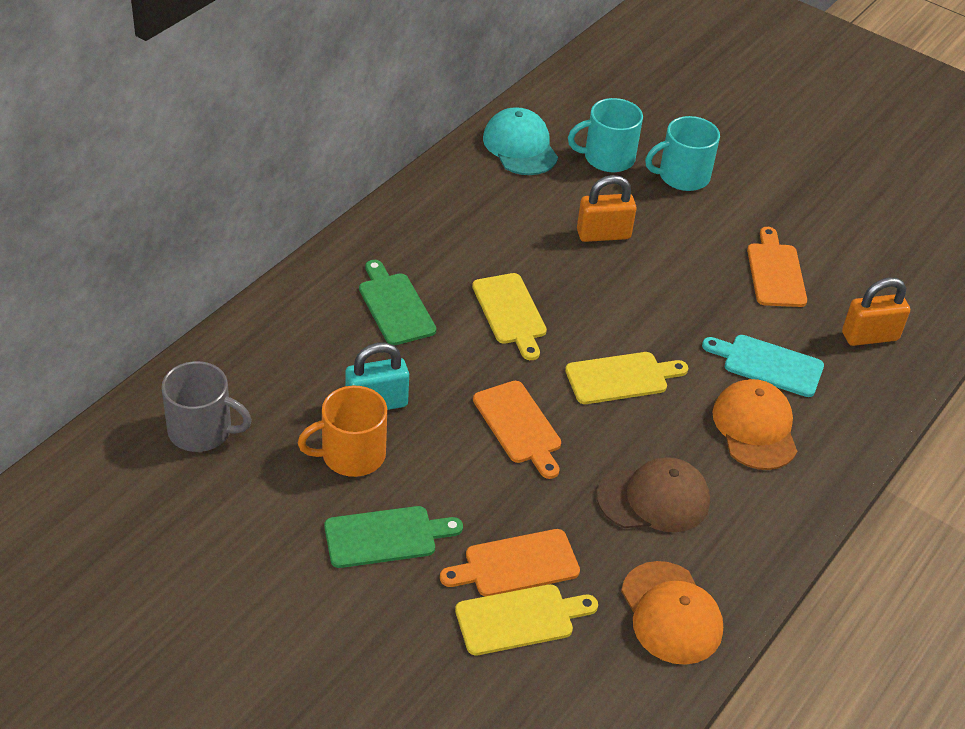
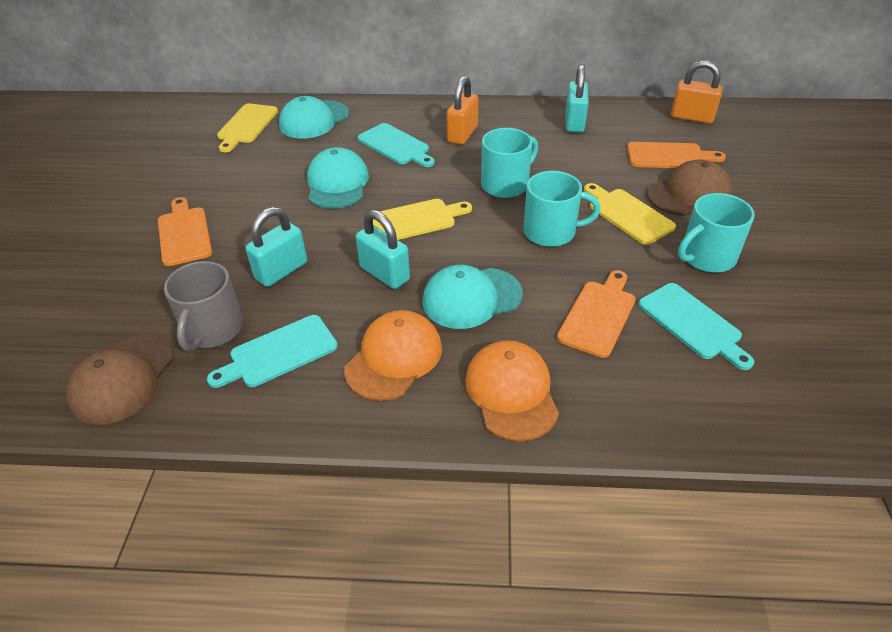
brown cap: 1 -> 2
green cutting board: 2 -> 0
orange mug: 1 -> 0
turquoise cap: 1 -> 3
turquoise cutting board: 1 -> 3
turquoise mug: 2 -> 3
turquoise padlock: 1 -> 3

